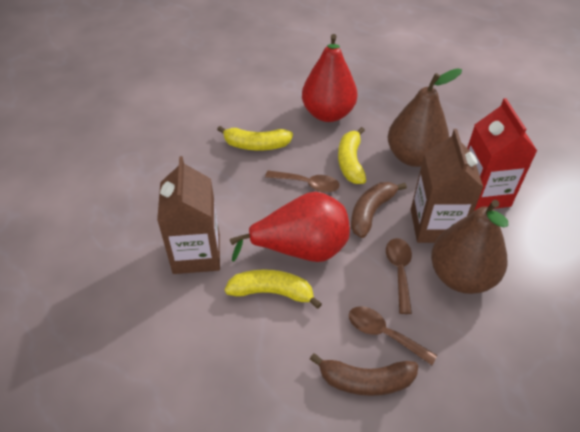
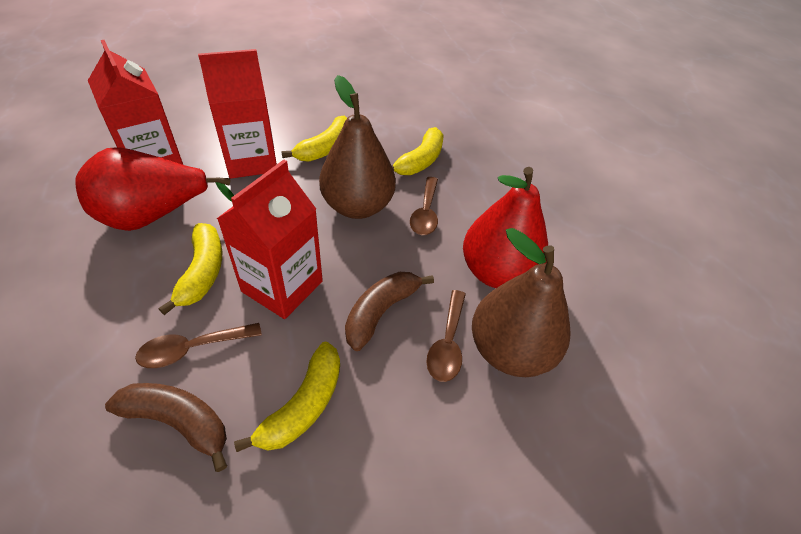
brown carton: 2 -> 0
red carton: 1 -> 3
yellow banana: 3 -> 4

